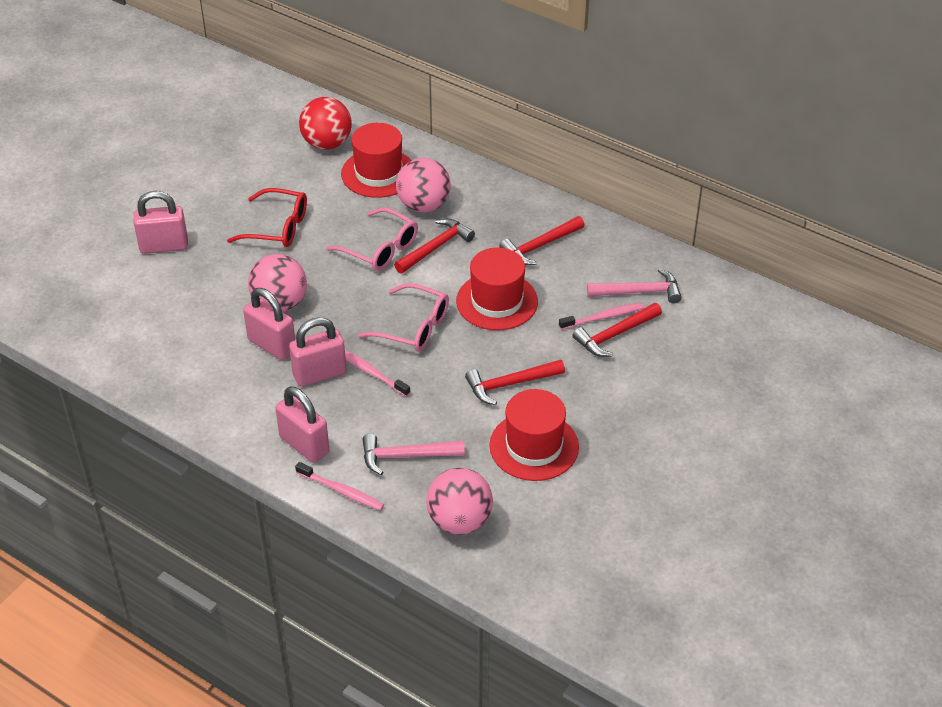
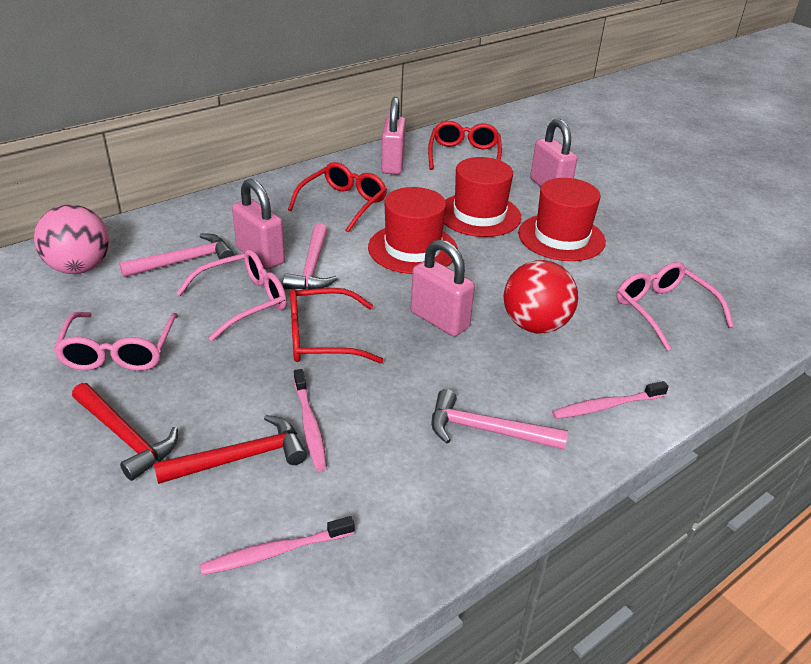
pink ball: 3 -> 1
pink glasses: 2 -> 3
pink hammer: 2 -> 3
red glasses: 1 -> 3
red hammer: 4 -> 2

